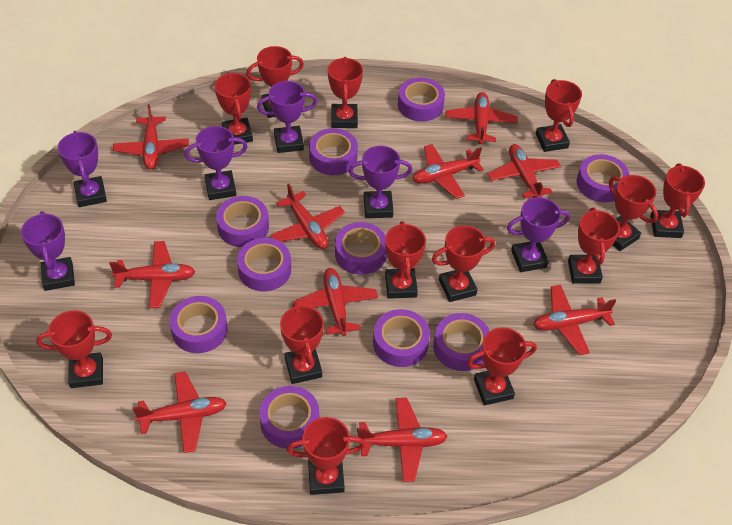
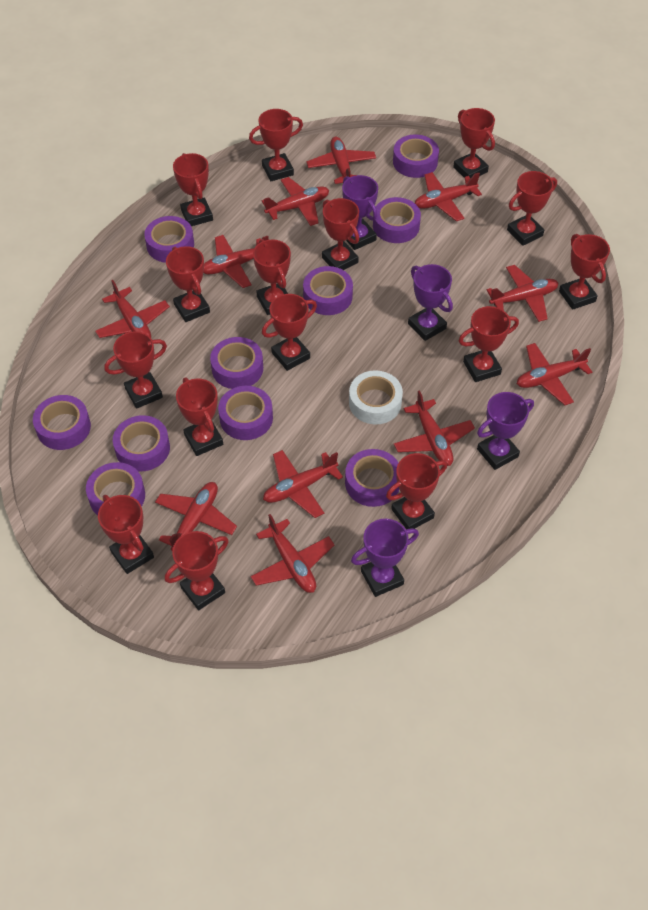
purple trophy: 6 -> 4
red plane: 10 -> 11
red trophy: 13 -> 15
white tape: 0 -> 1

